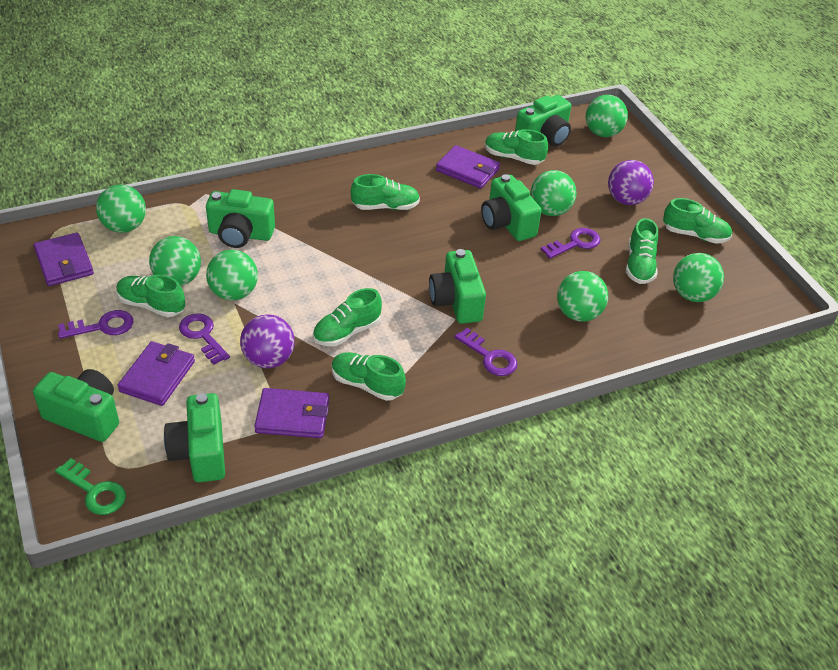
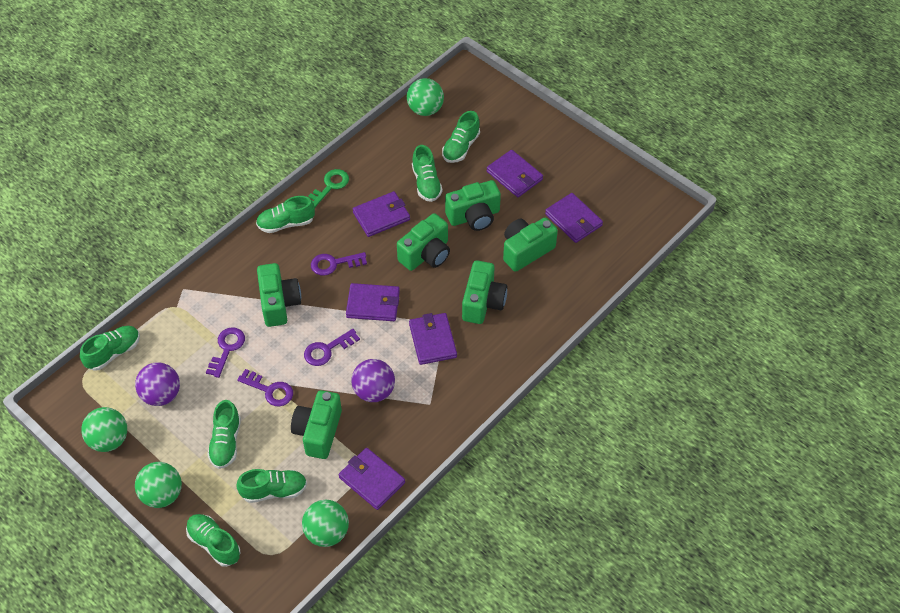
green ball: 7 -> 4
purple wallet: 4 -> 6

